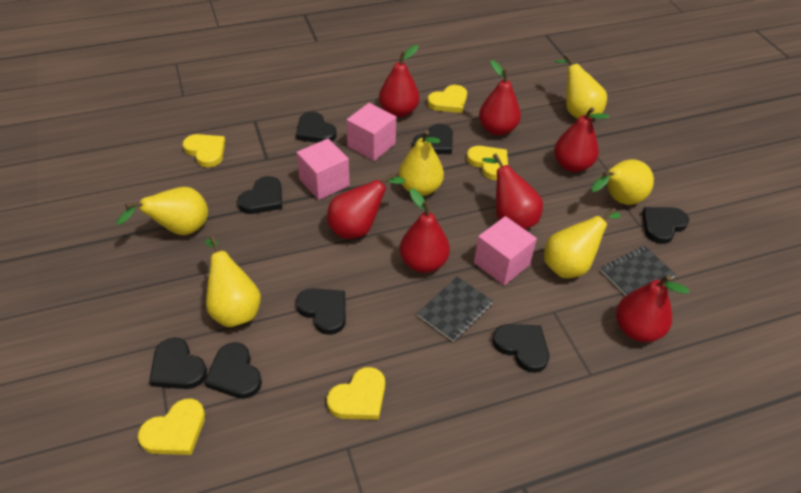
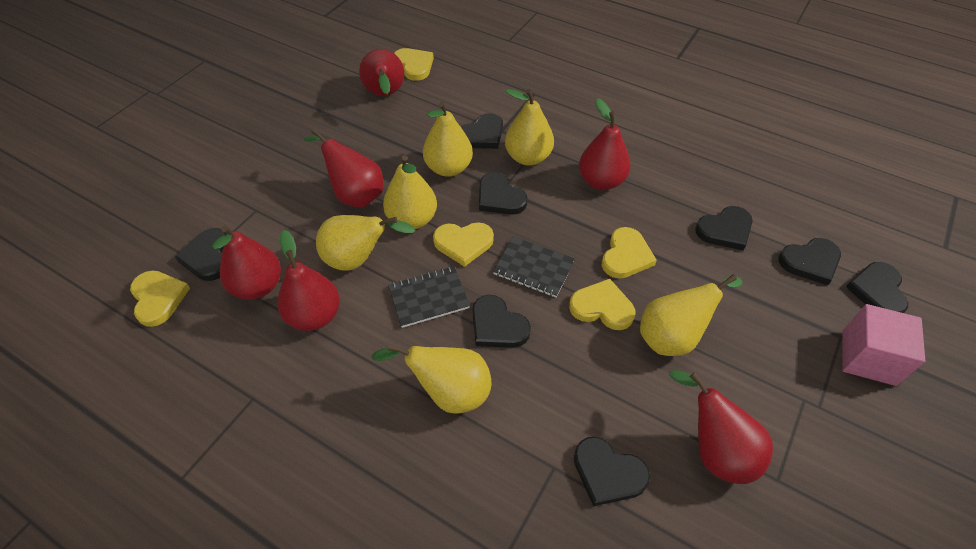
pink cube: 3 -> 1
red pear: 7 -> 6

